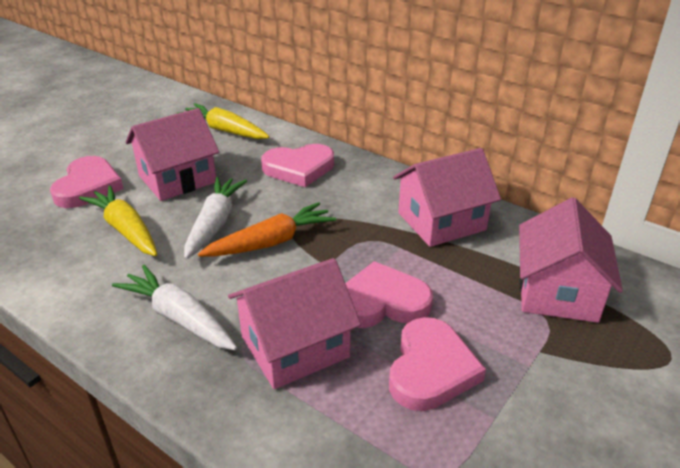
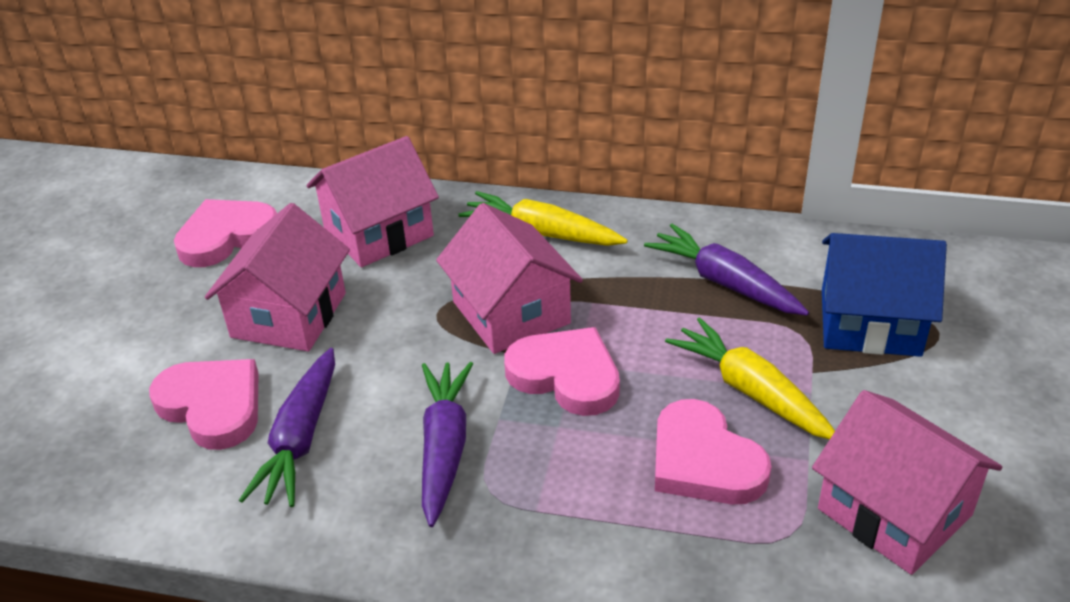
blue house: 0 -> 1
orange carrot: 1 -> 0
purple carrot: 0 -> 3
white carrot: 2 -> 0

